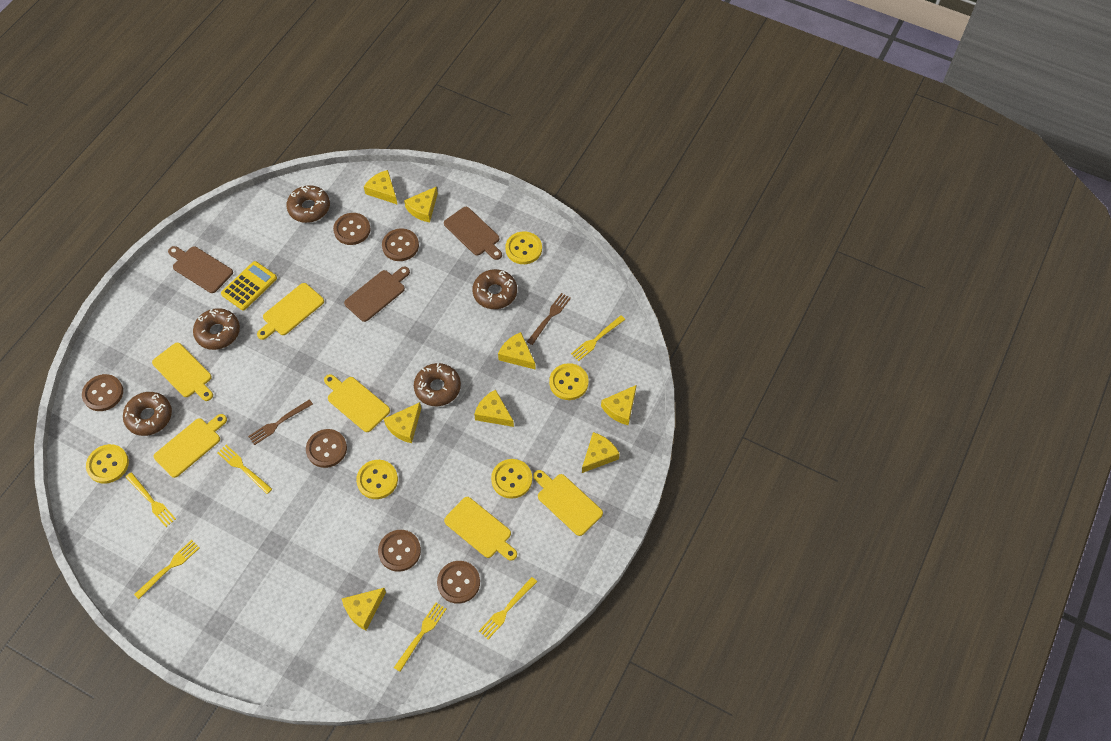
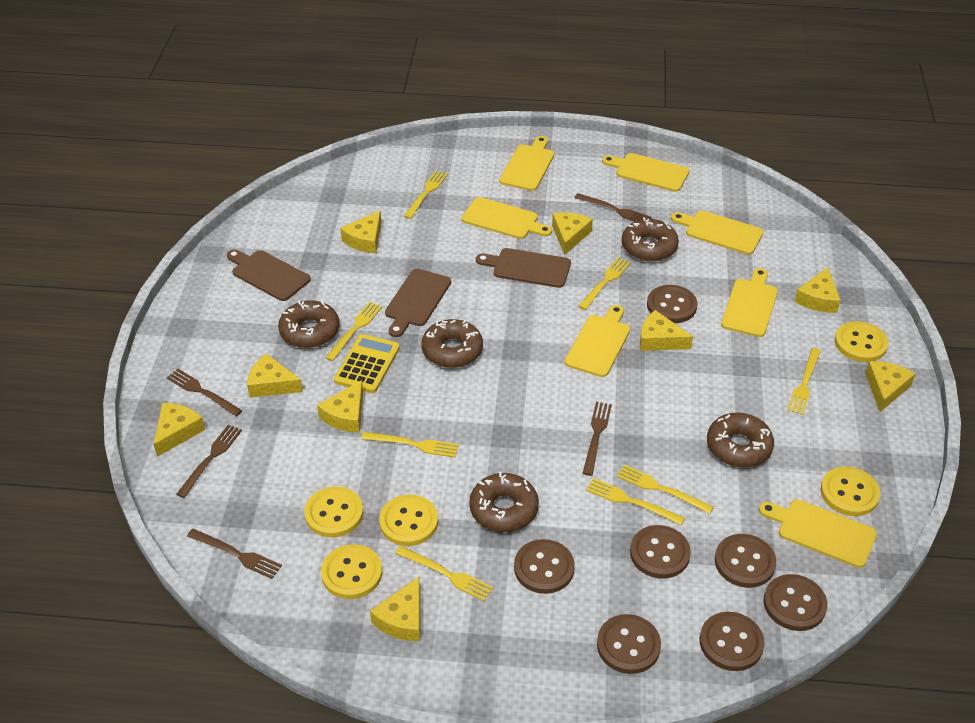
brown button: 6 -> 7
brown fork: 2 -> 5
yellow cheese: 8 -> 9
yellow cutting board: 6 -> 7
yellow fork: 6 -> 8

